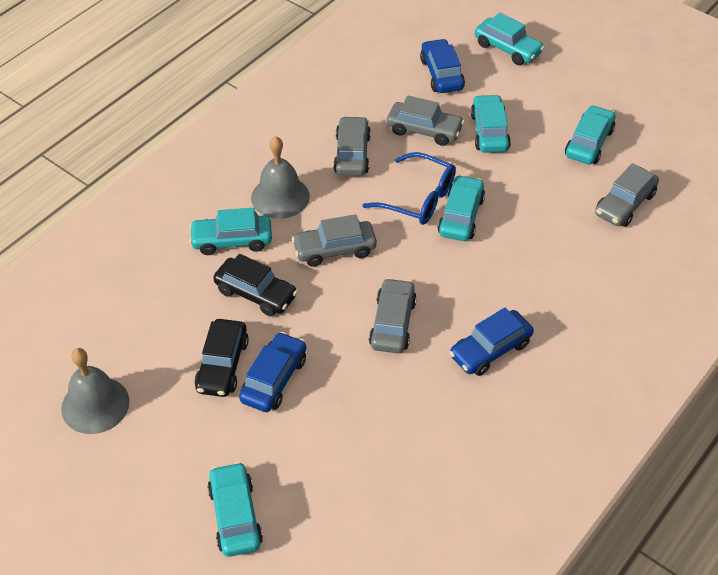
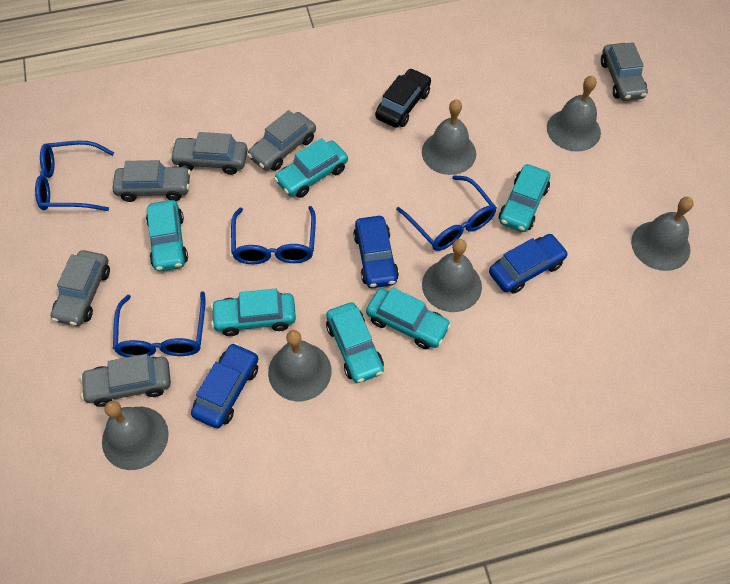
black car: 2 -> 1
blue glasses: 1 -> 4
grey bell: 2 -> 6
grey car: 5 -> 6

